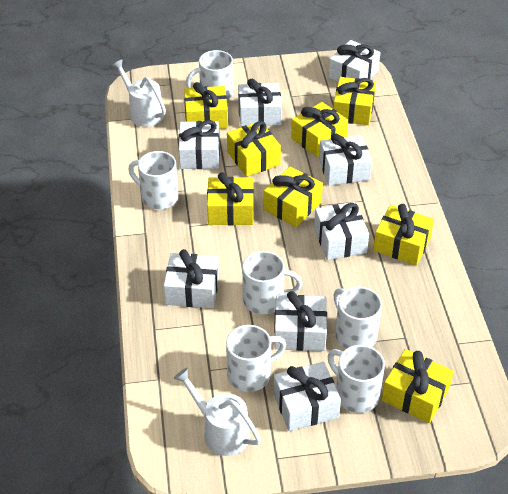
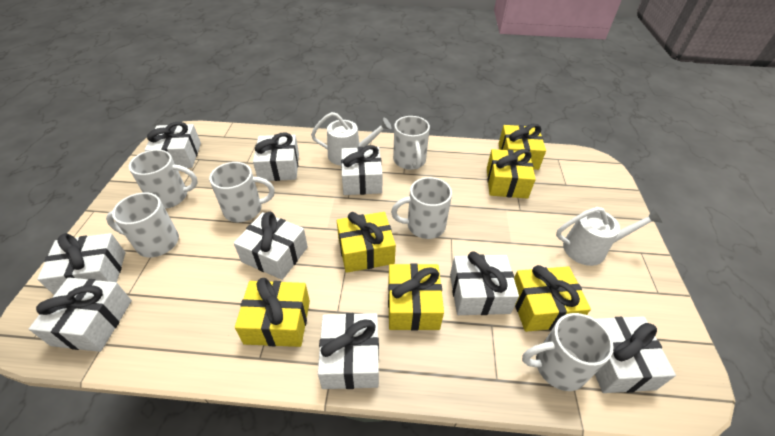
white gift: 8 -> 9
yellow gift: 8 -> 6

